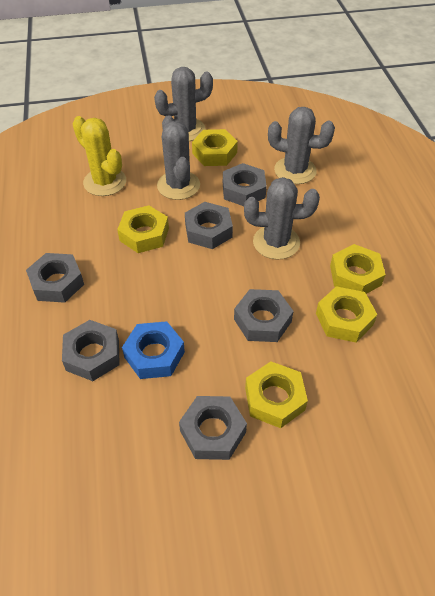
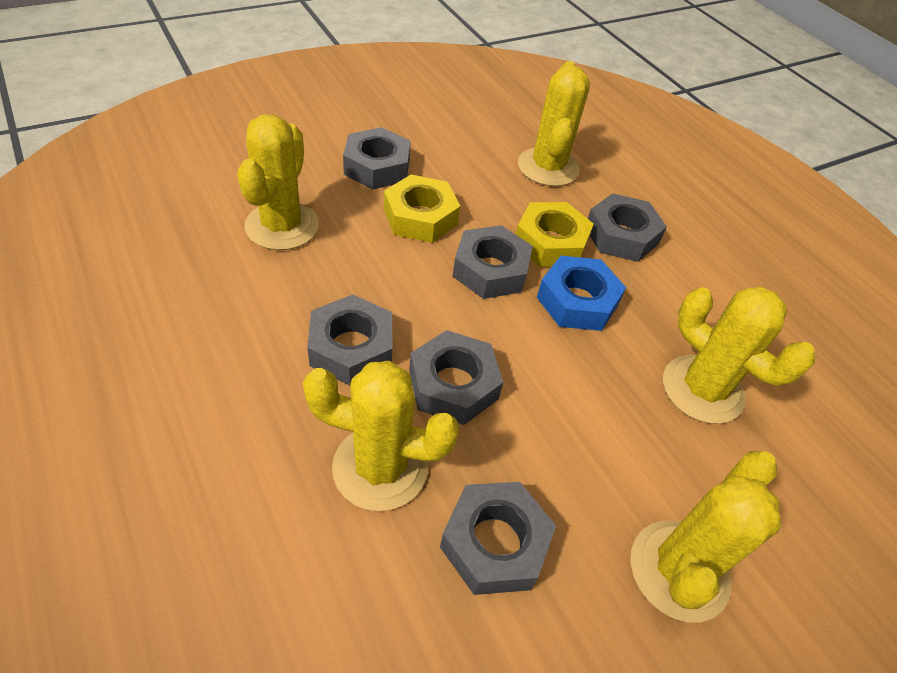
grey cactus: 4 -> 0
yellow cactus: 1 -> 5
yellow nut: 5 -> 2

